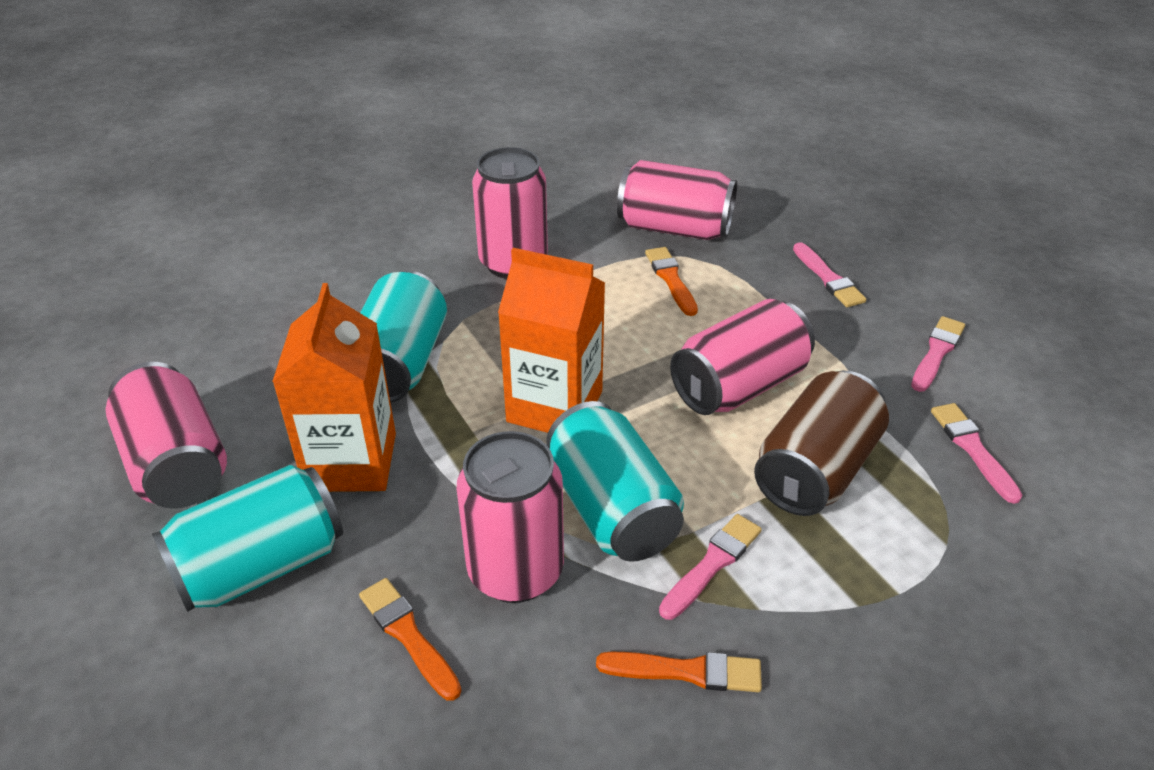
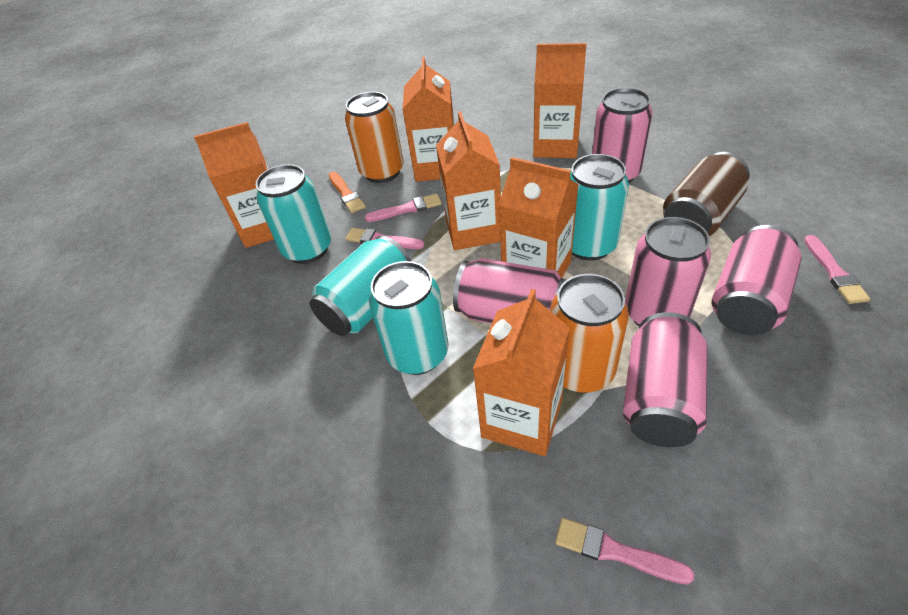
orange brush: 3 -> 1
orange can: 0 -> 2
orange carton: 2 -> 6
turquoise can: 3 -> 4

